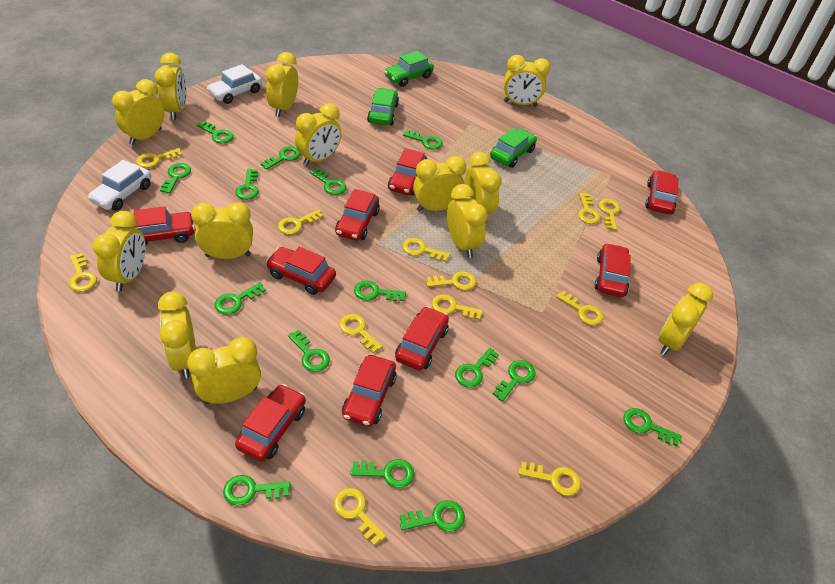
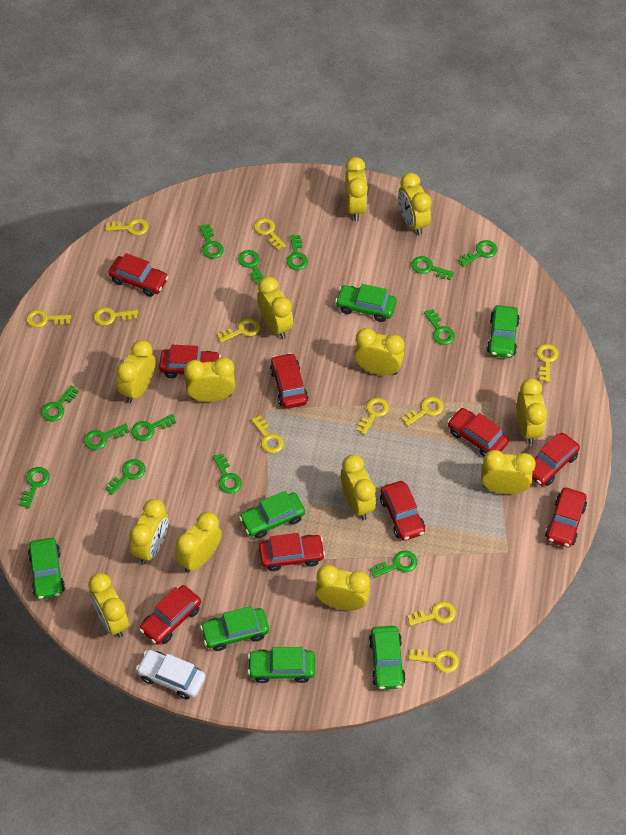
green car: 3 -> 7
green key: 15 -> 13
white car: 2 -> 1
yellow key: 12 -> 11

